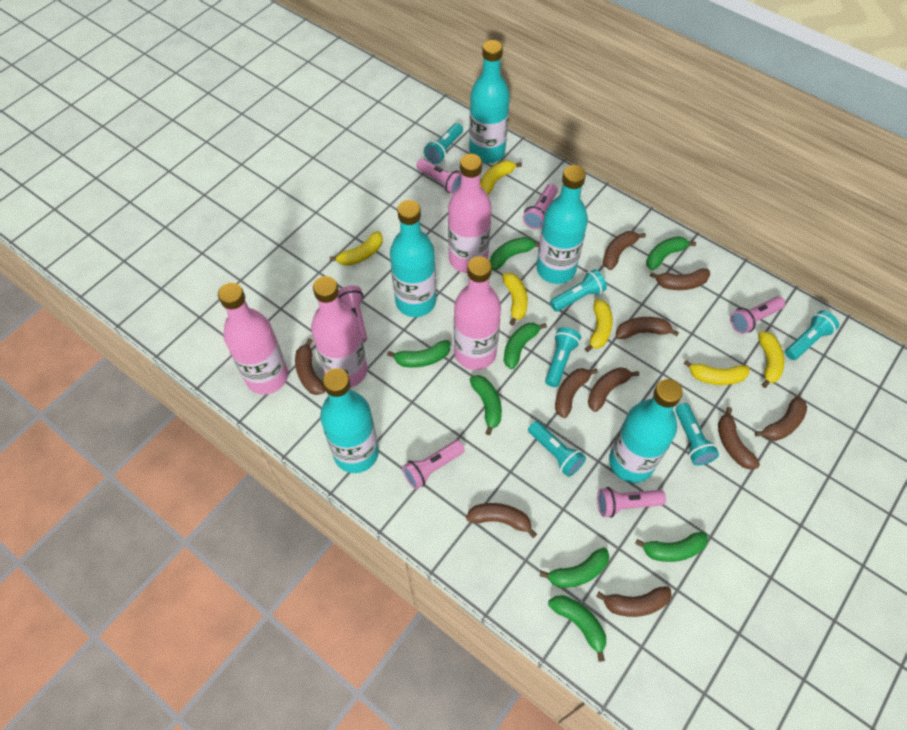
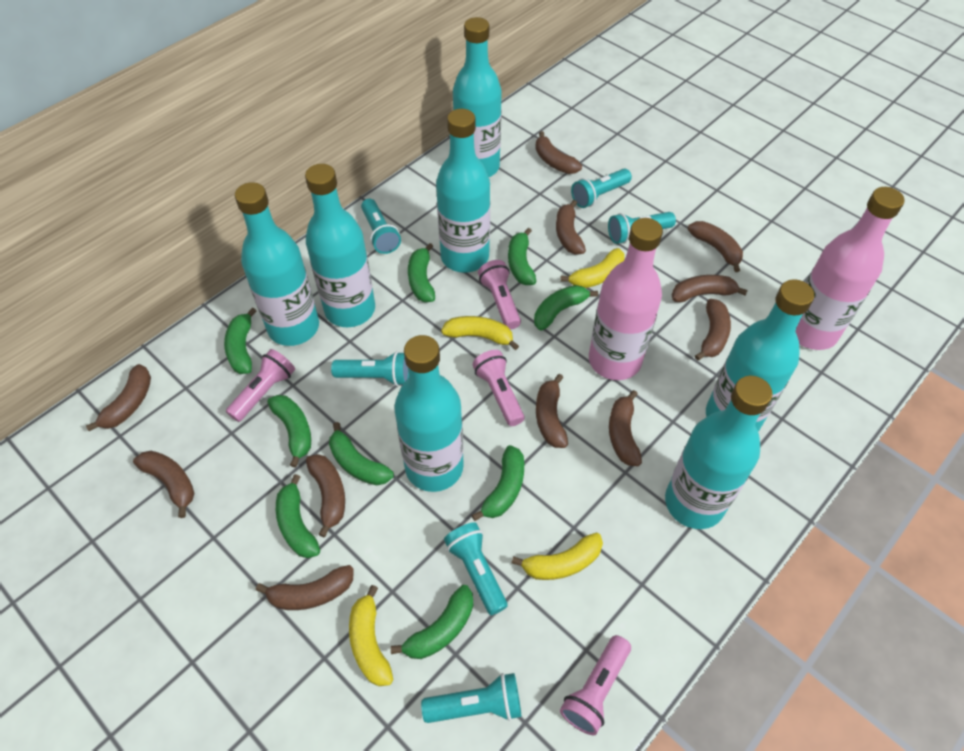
brown banana: 10 -> 11
green banana: 8 -> 9
pink bottle: 4 -> 2
pink flashlight: 6 -> 4
turquoise bottle: 5 -> 7
yellow banana: 6 -> 4

